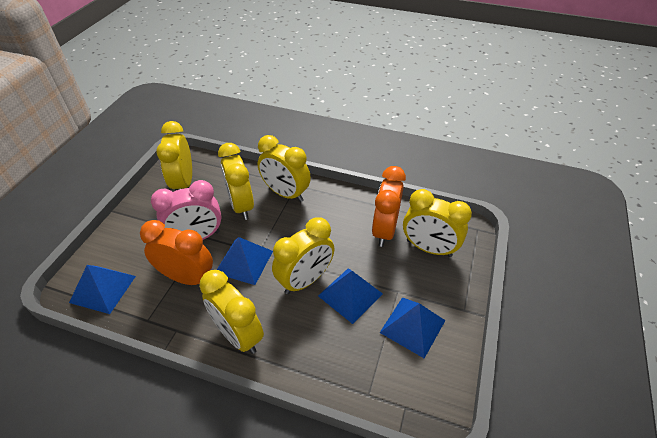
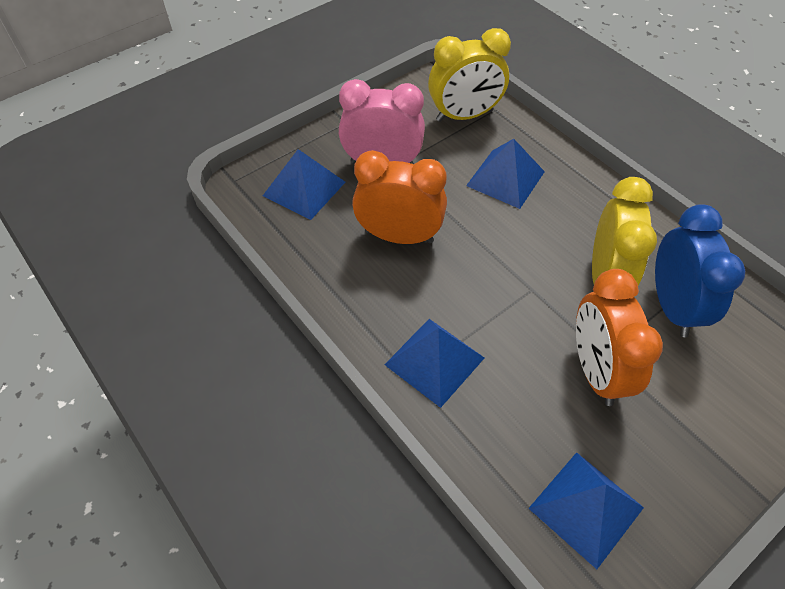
blue clock: 0 -> 1
yellow clock: 6 -> 2

